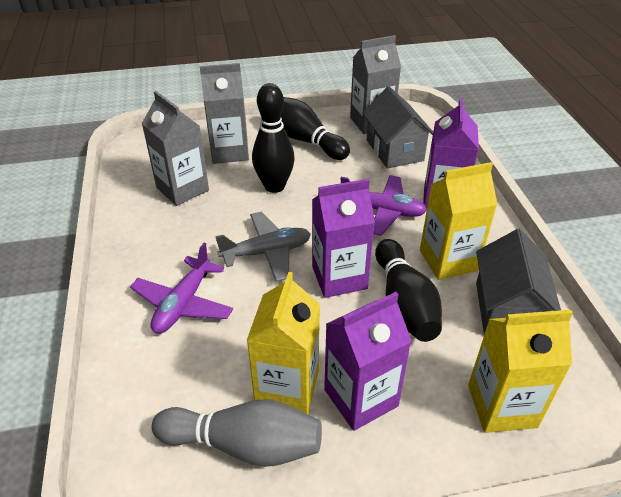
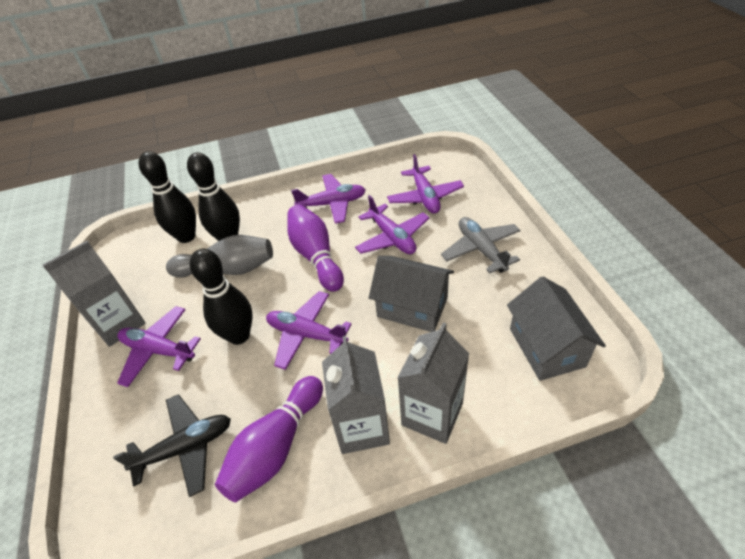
black plane: 0 -> 1
purple bowling pin: 0 -> 2
purple carton: 3 -> 0
purple plane: 2 -> 5
yellow carton: 3 -> 0

